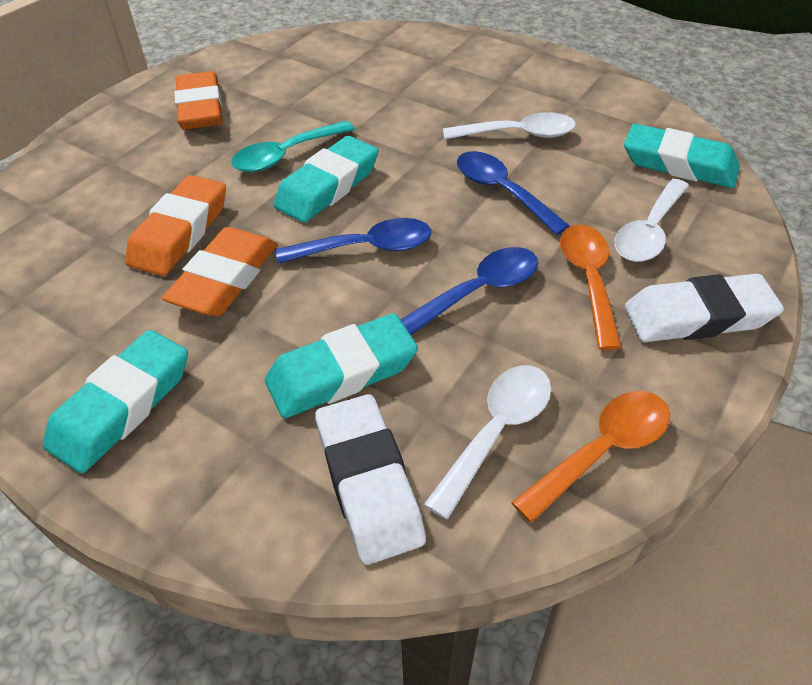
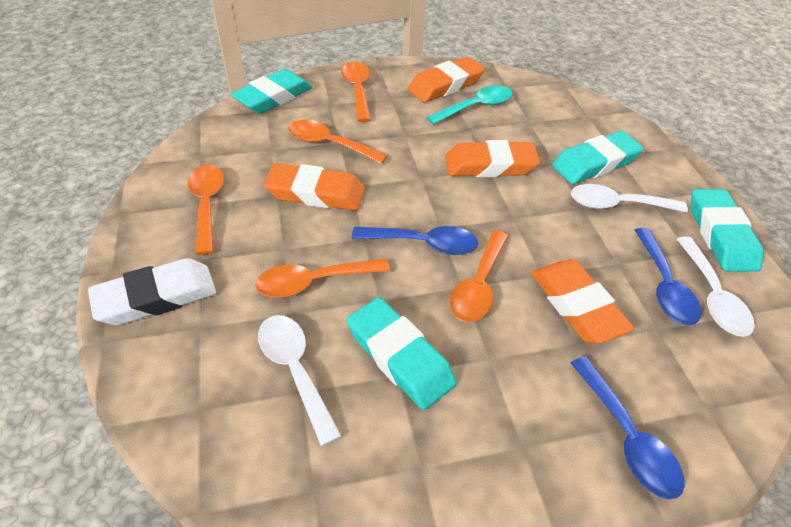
orange eraser: 3 -> 4
orange spoon: 2 -> 5
white eraser: 2 -> 1

